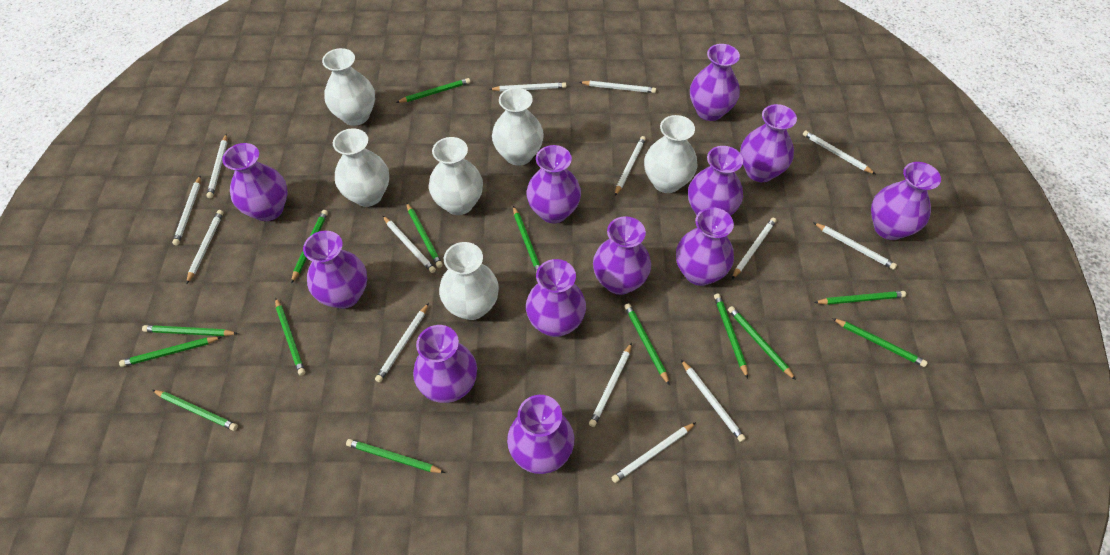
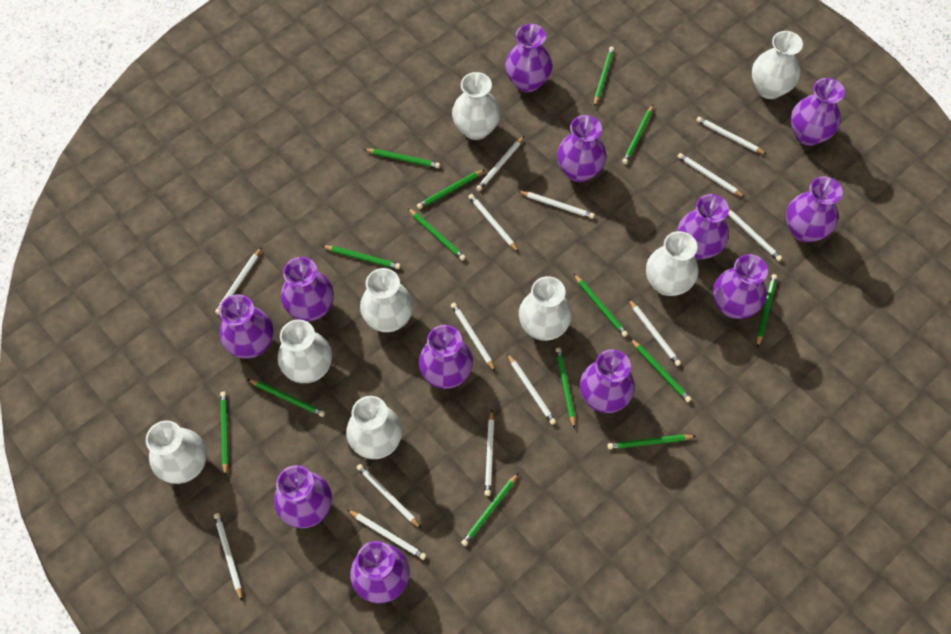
white vase: 6 -> 8

